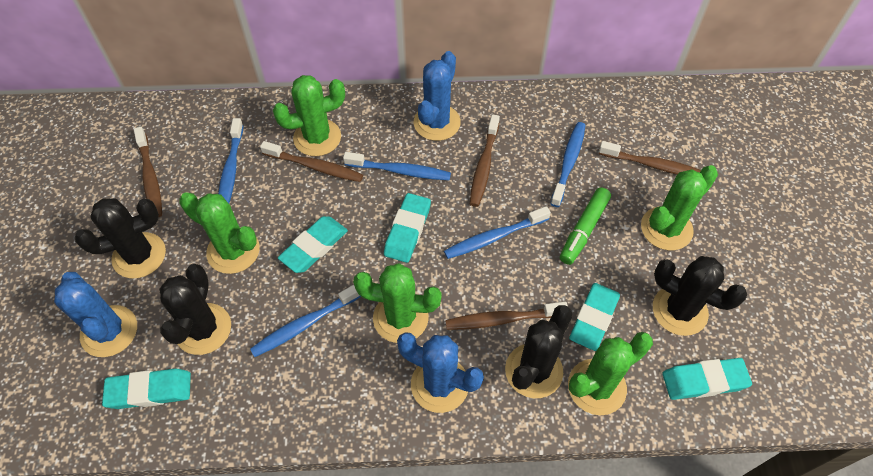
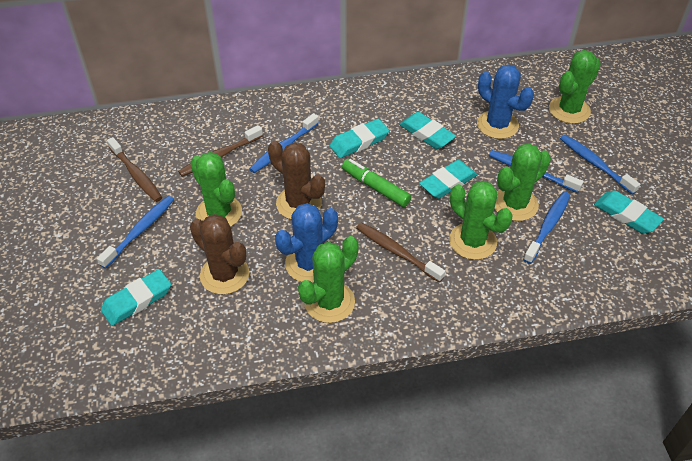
black cactus: 4 -> 0
blue cactus: 3 -> 2
brown cactus: 0 -> 2
brown toothbrush: 5 -> 3

